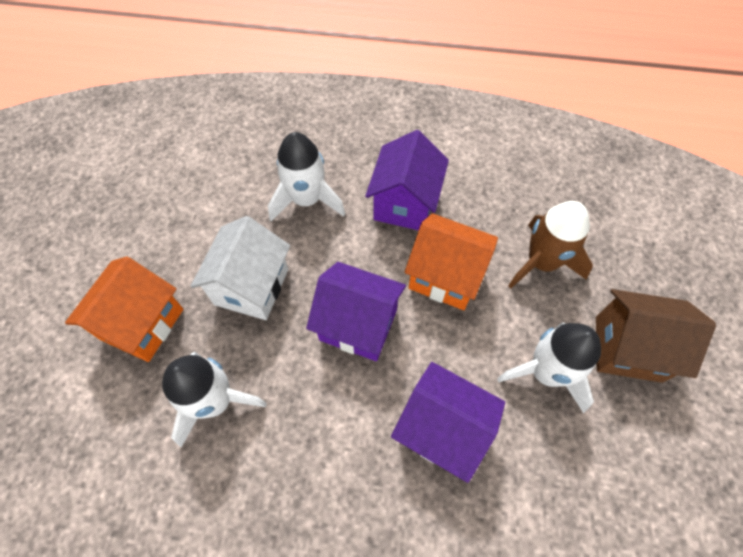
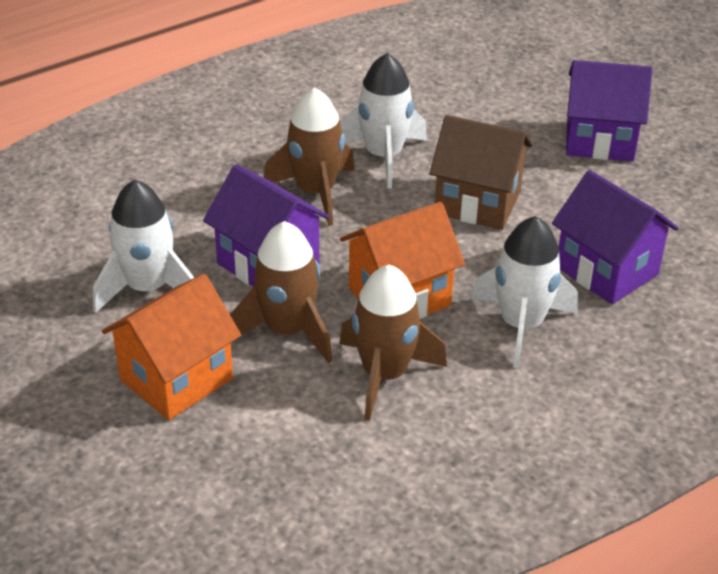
brown rocket: 1 -> 3
white house: 1 -> 0

